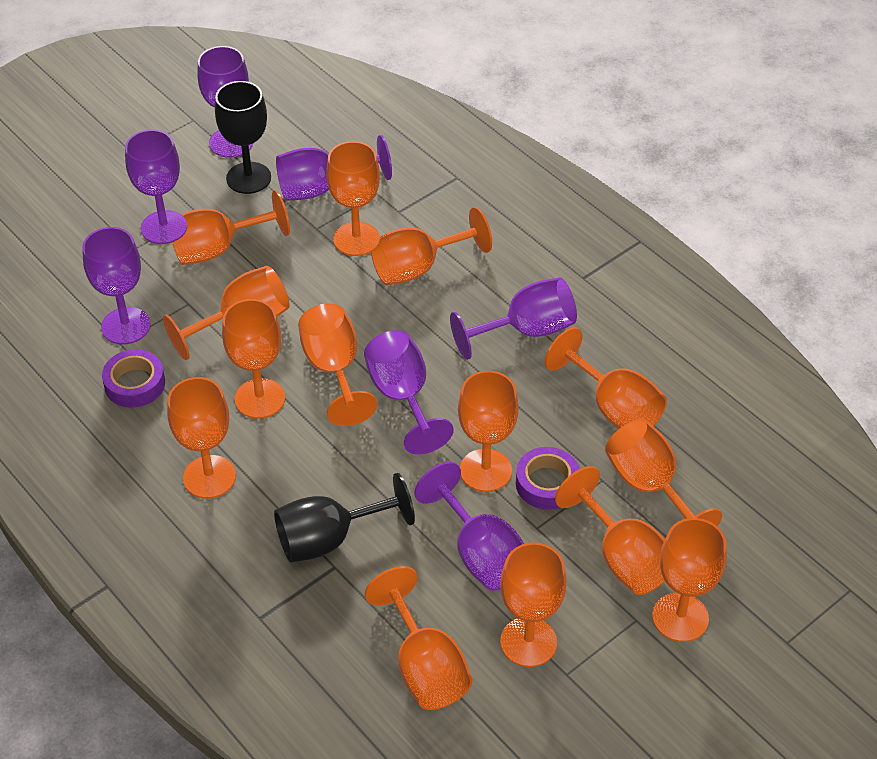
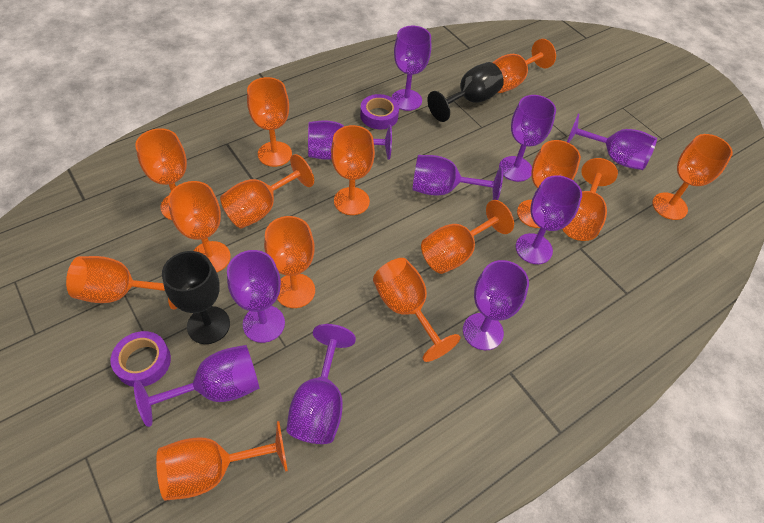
purple goblet: 7 -> 10

